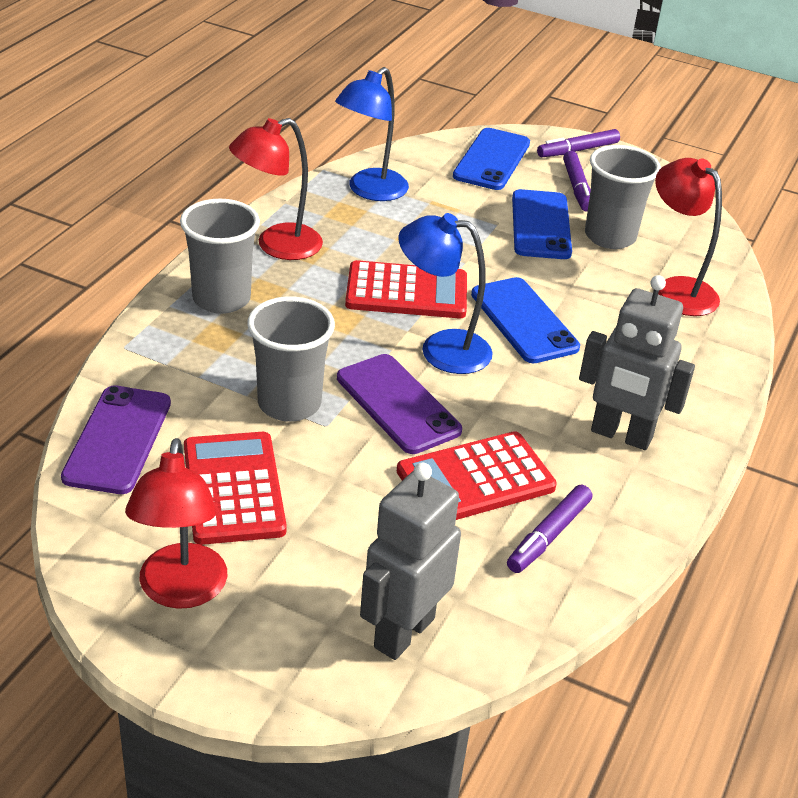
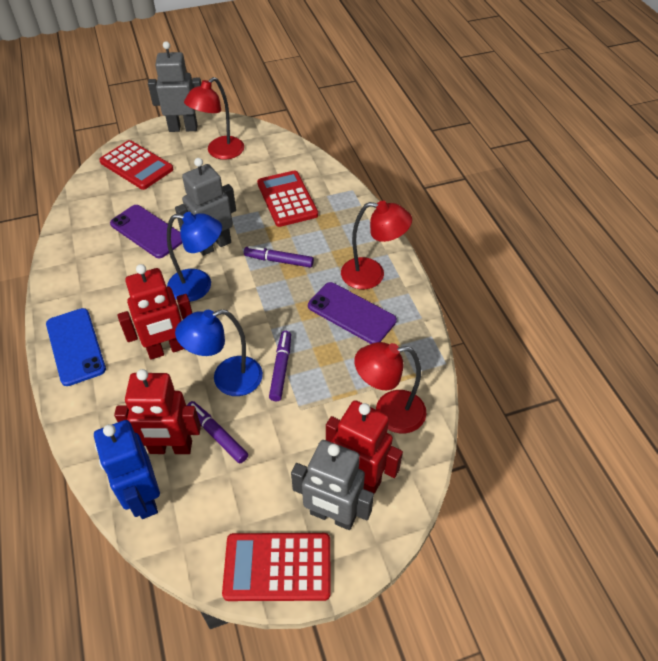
blue phone: 3 -> 1
blue robot: 0 -> 1
grey cup: 3 -> 0
grey robot: 2 -> 3
red robot: 0 -> 3

